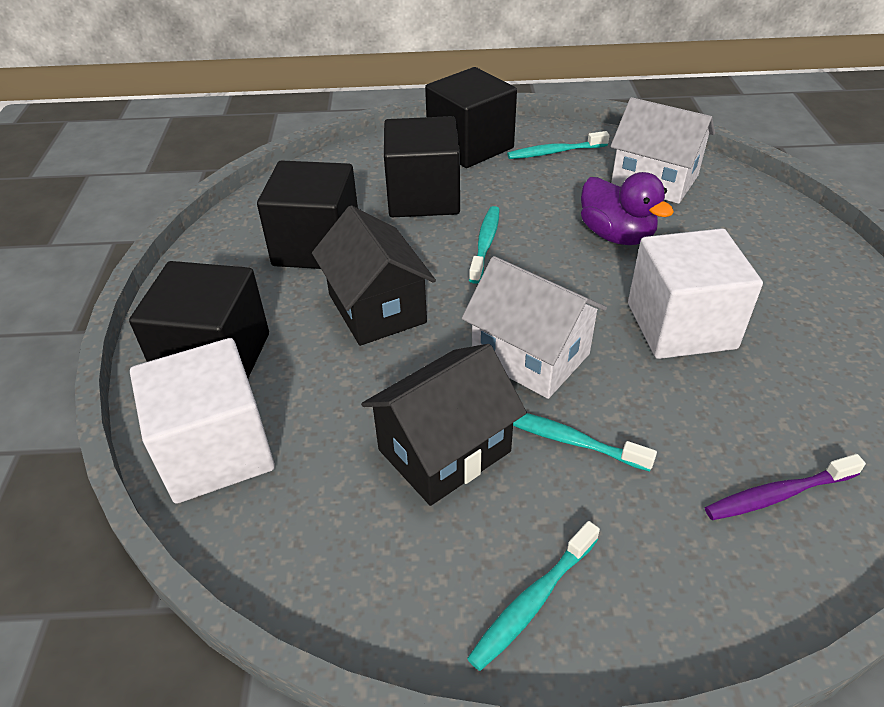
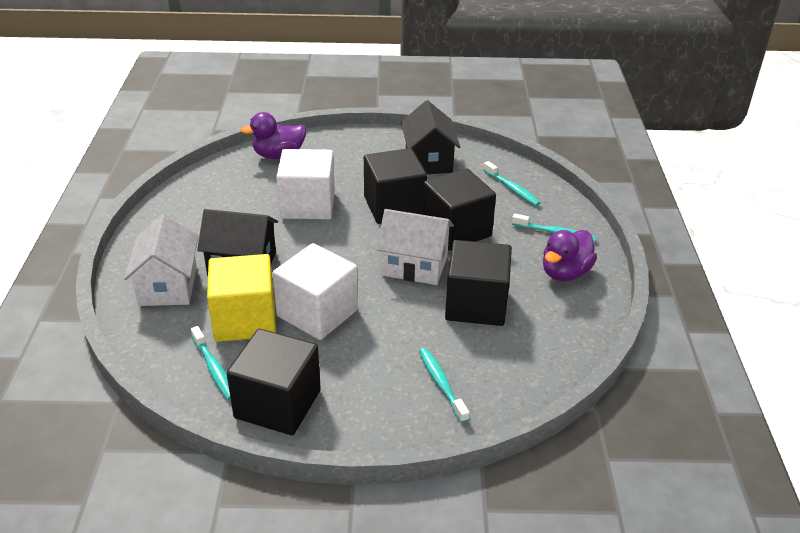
purple duck: 1 -> 2
purple toothbrush: 1 -> 0
yellow cube: 0 -> 1

